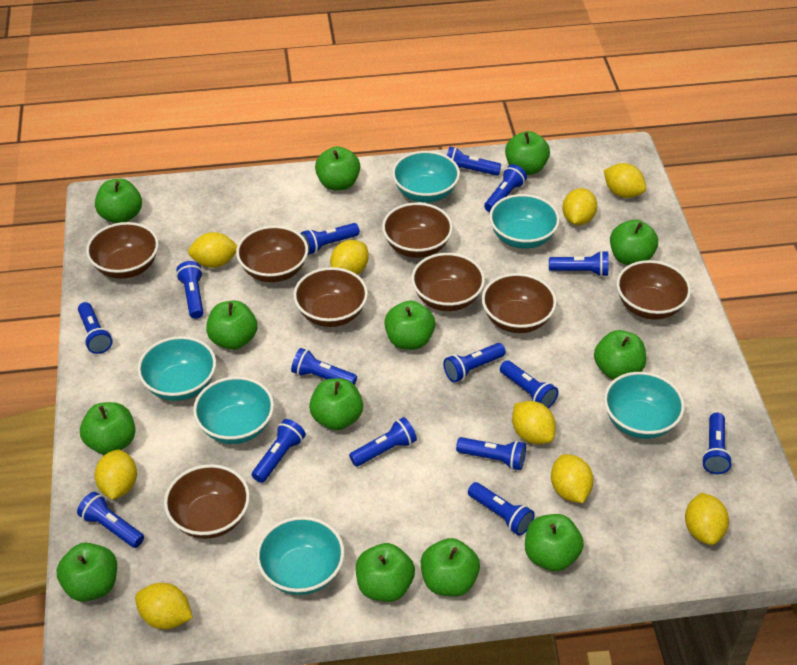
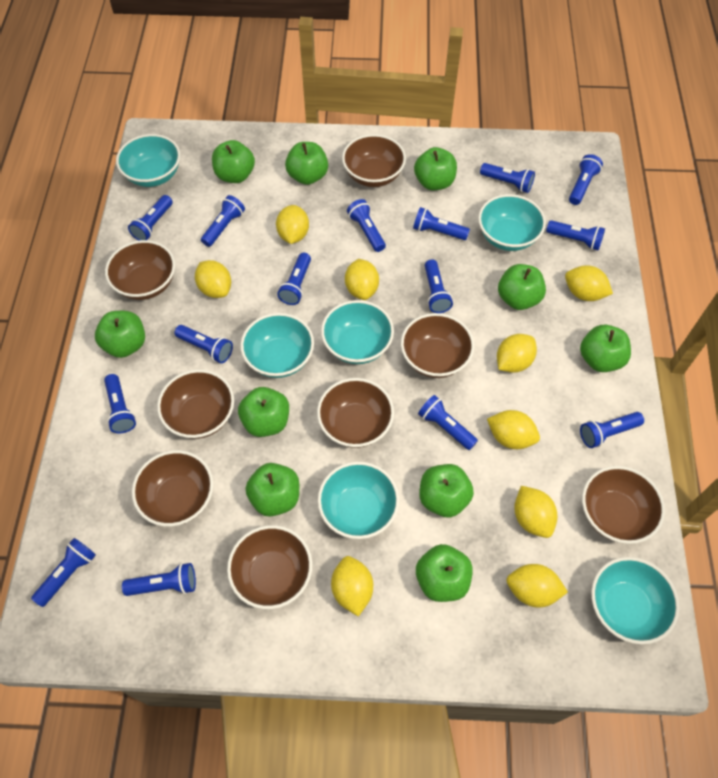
green apple: 13 -> 10

